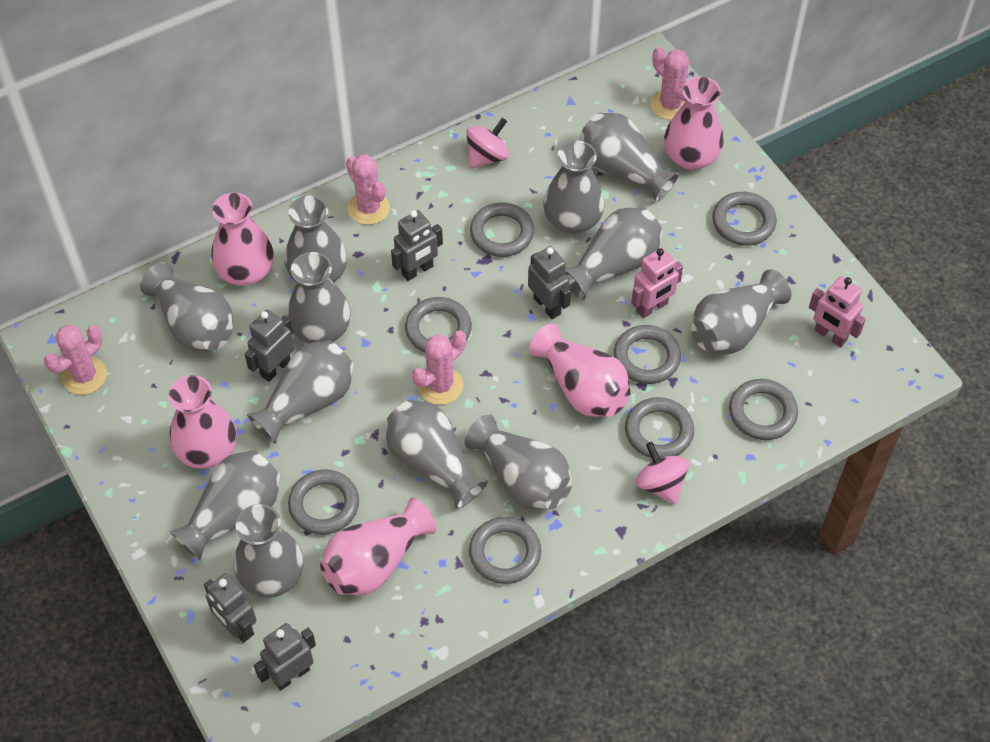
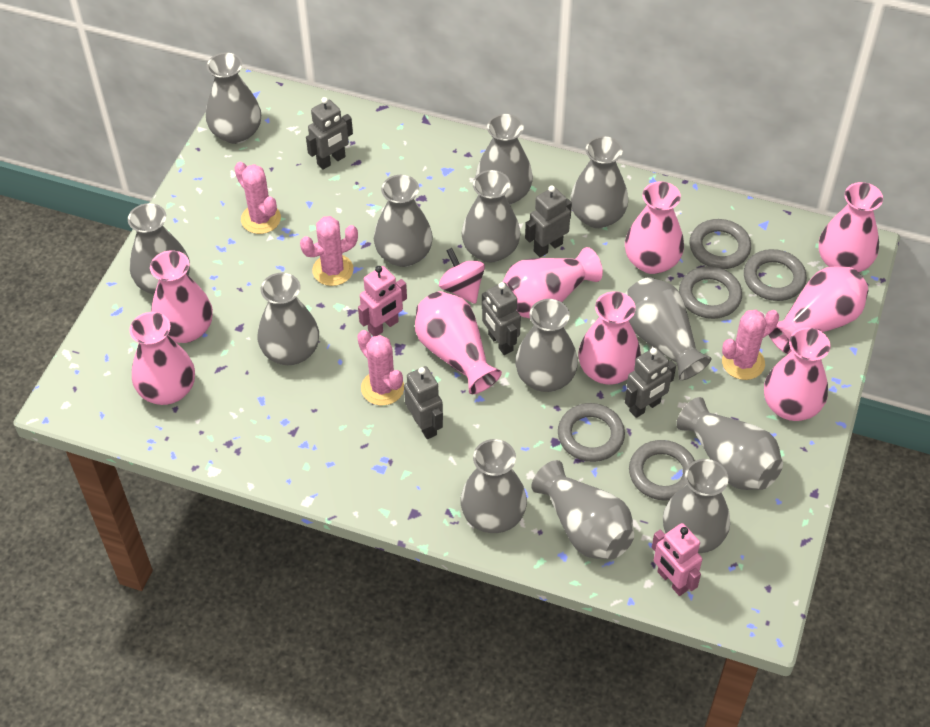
grey ring: 8 -> 5
grey vase: 12 -> 13
pink spinning top: 2 -> 1
pink vase: 5 -> 9

